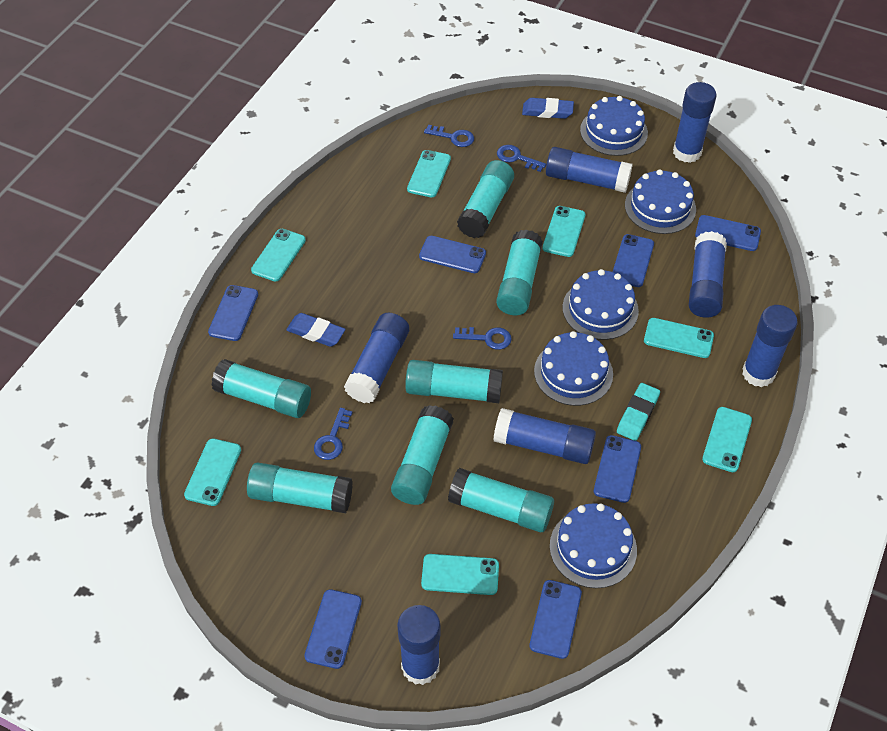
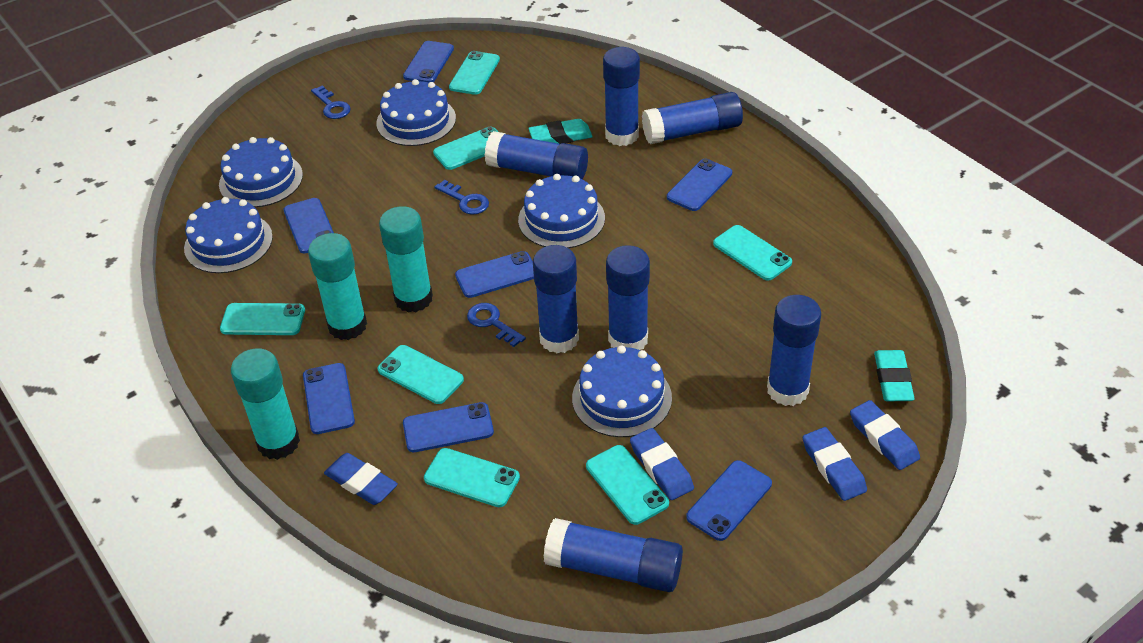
blue eraser: 2 -> 4
blue key: 4 -> 3
turquoise eraser: 1 -> 2
turquoise glue stick: 7 -> 3

